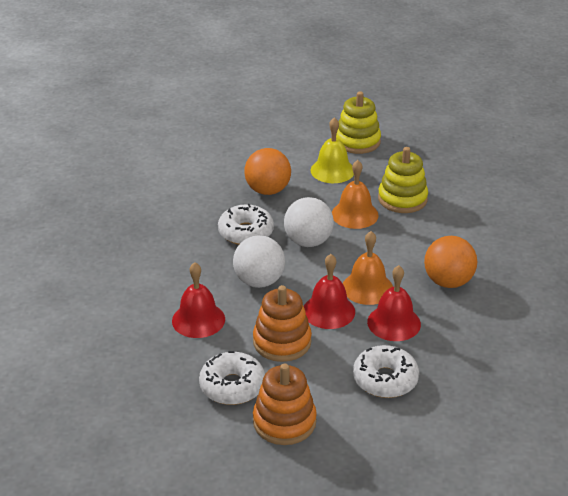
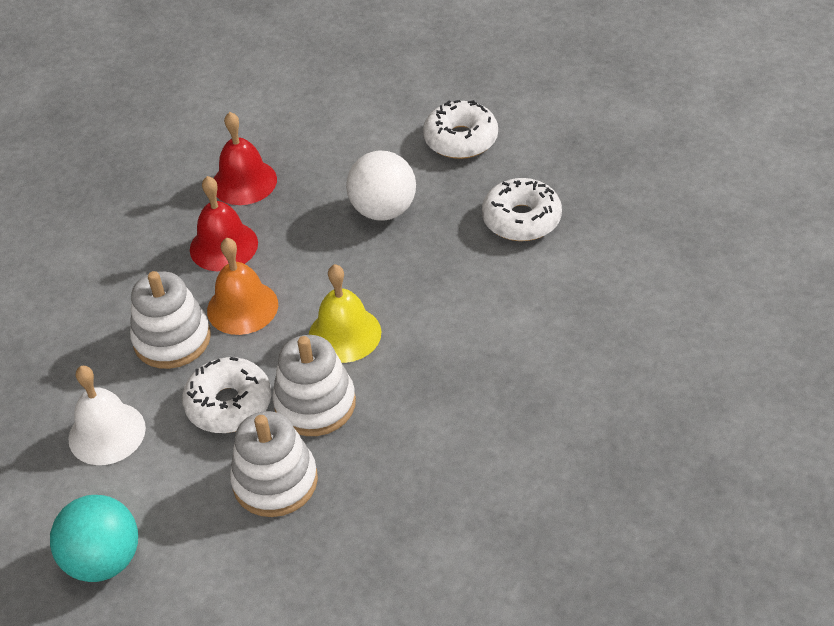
orange ball: 2 -> 0
orange bell: 2 -> 1
orange stacking toy: 2 -> 0
red bell: 3 -> 2
turquoise ball: 0 -> 1
white ball: 2 -> 1
white bell: 0 -> 1
white stacking toy: 0 -> 3
yellow stacking toy: 2 -> 0

